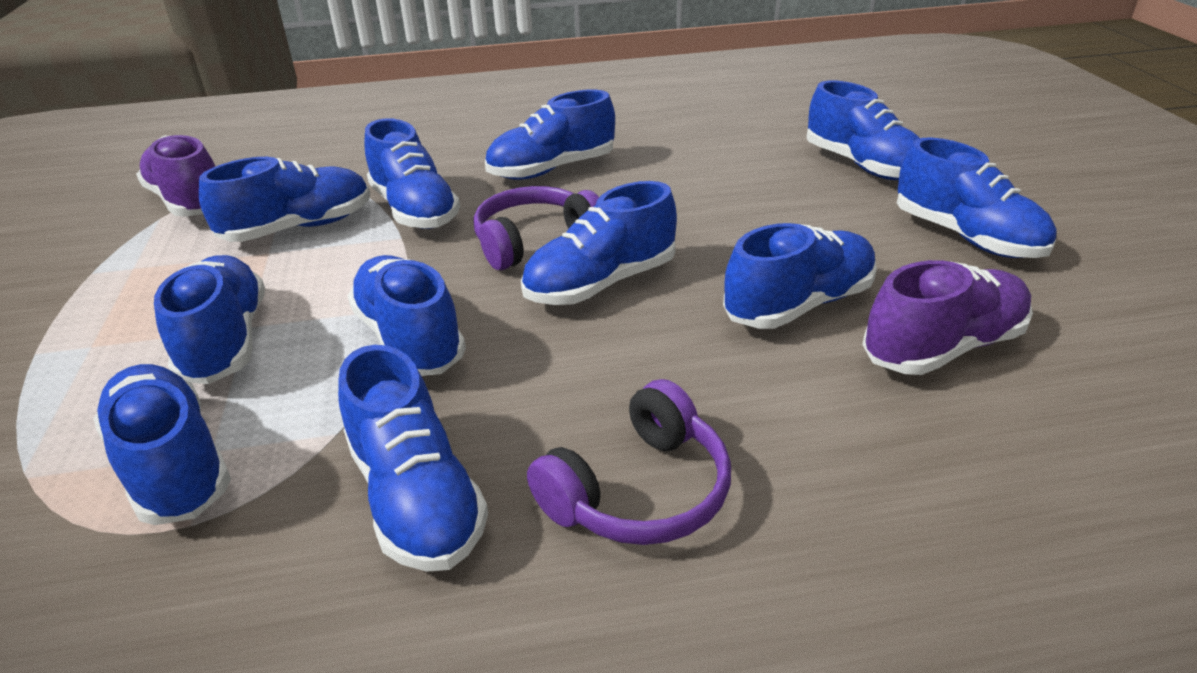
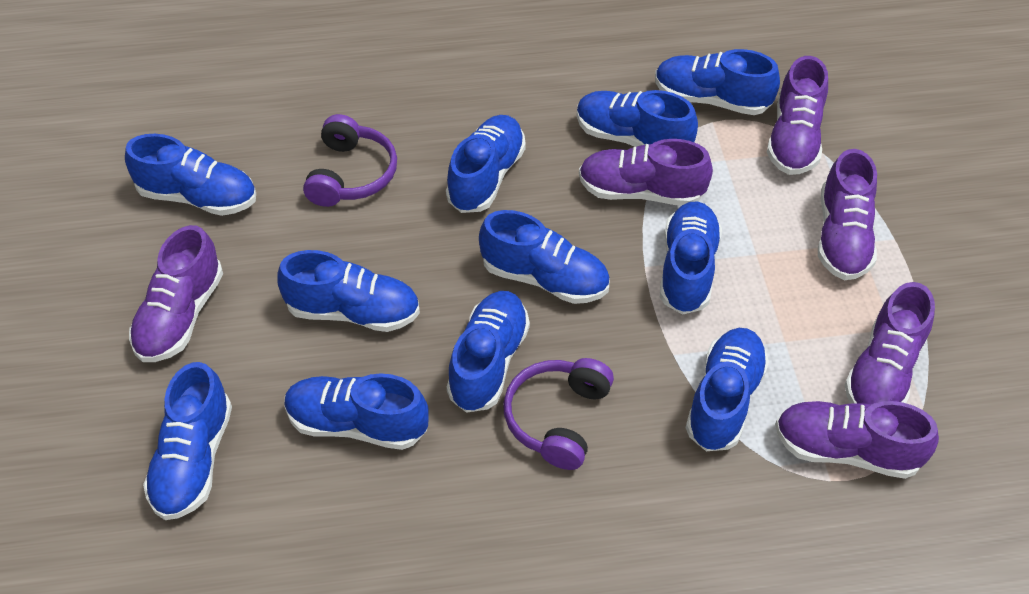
purple shoe: 2 -> 6

